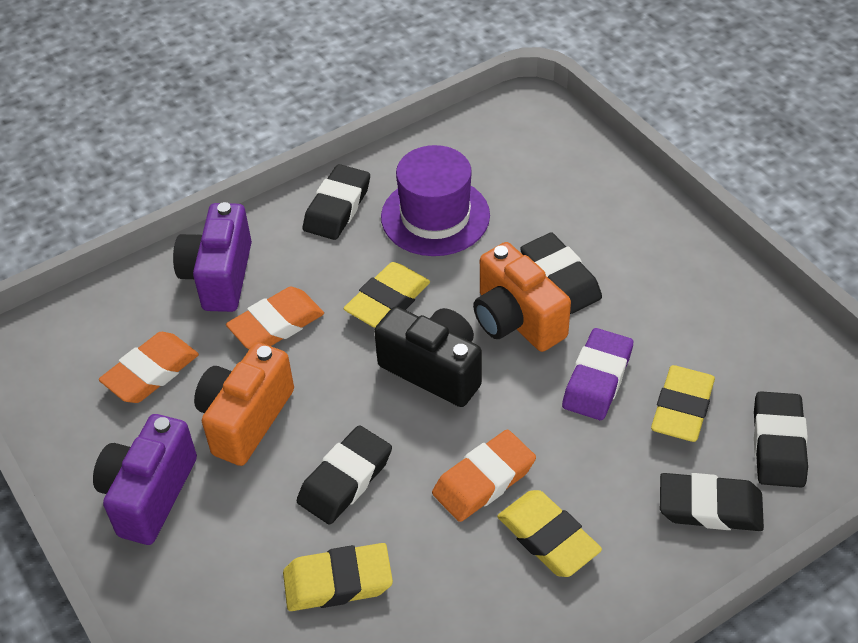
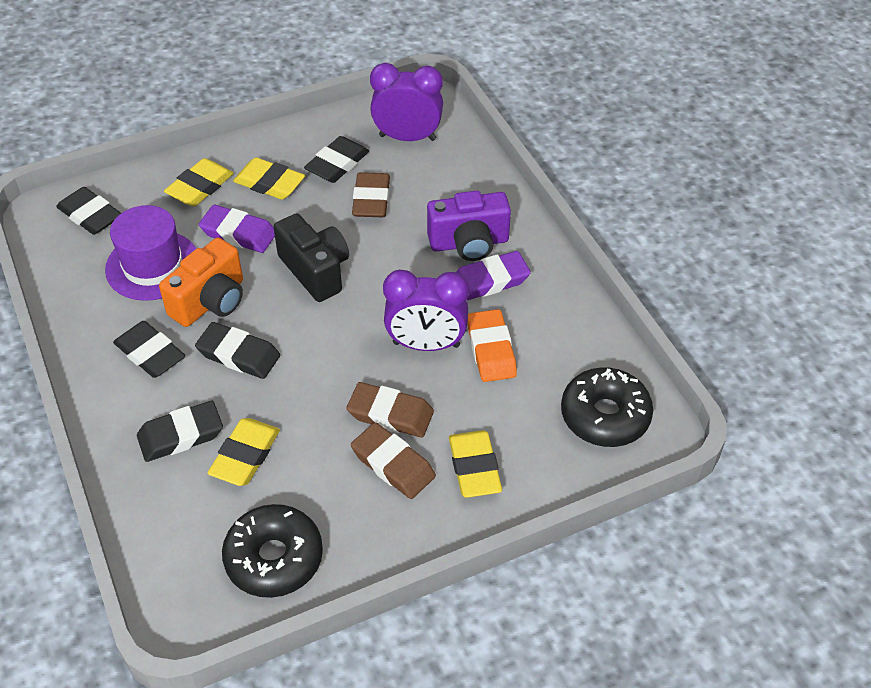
black donut: 0 -> 2
brown eraser: 0 -> 3
orange camera: 2 -> 1
orange eraser: 3 -> 1
purple camera: 2 -> 1
purple clock: 0 -> 2
purple eraser: 1 -> 2

